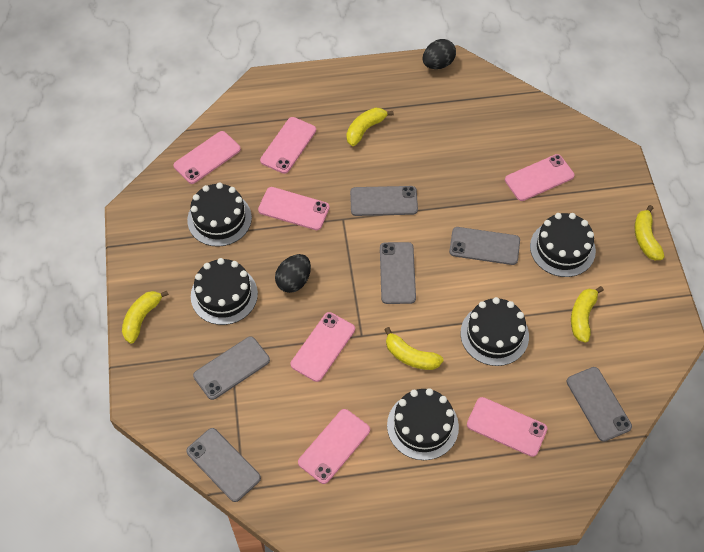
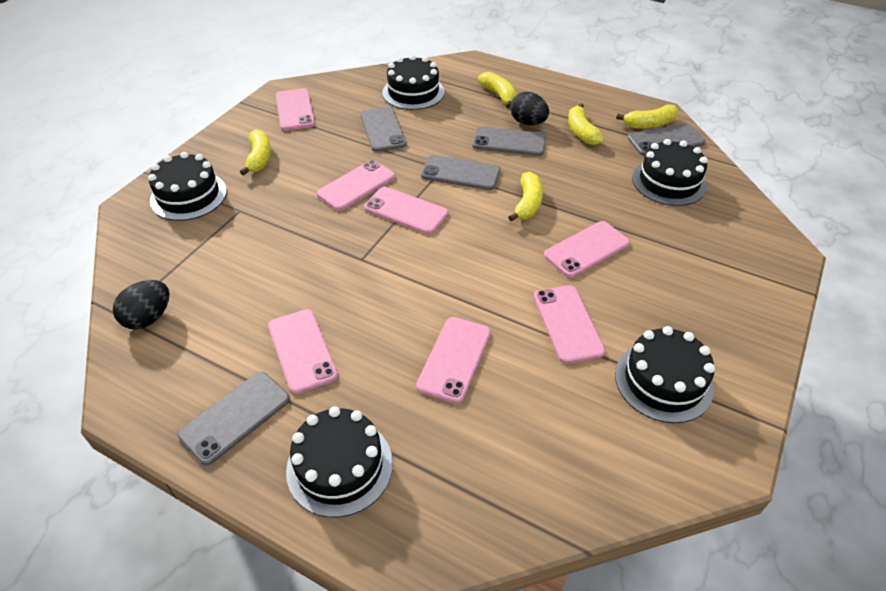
grey phone: 6 -> 5

